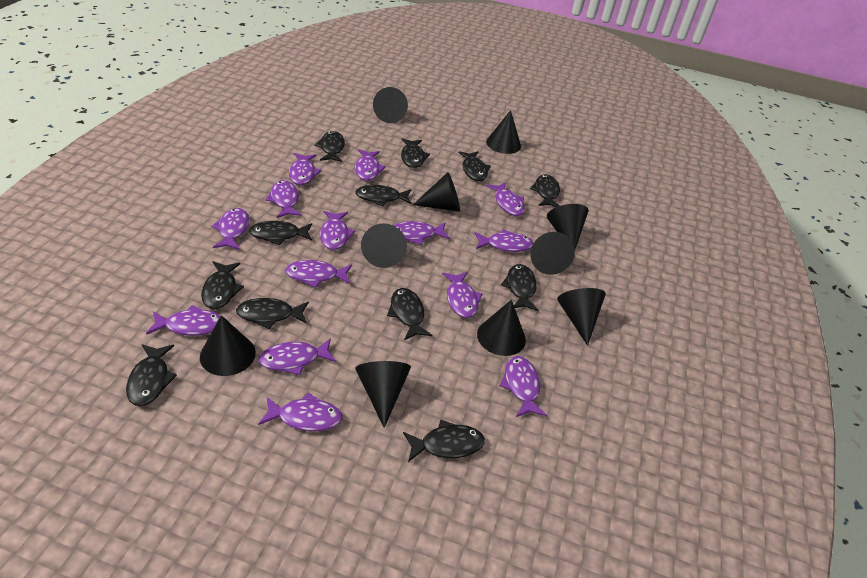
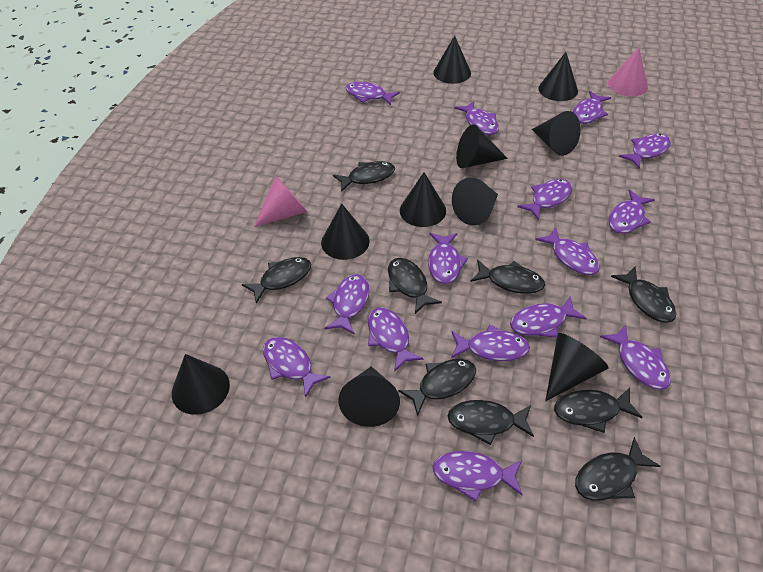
black fish: 12 -> 9
pink cone: 0 -> 2
purple fish: 14 -> 15

